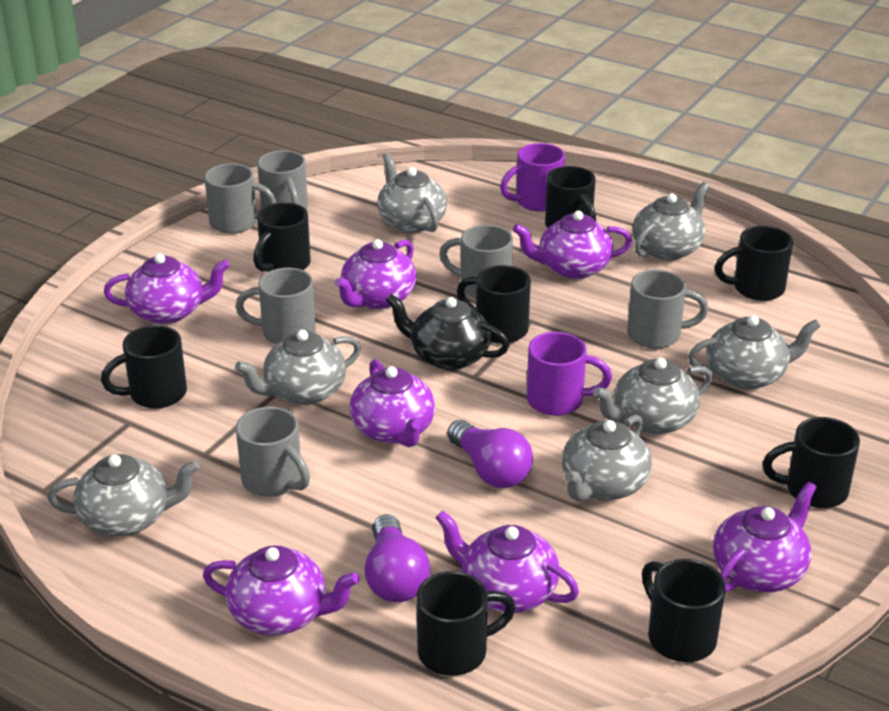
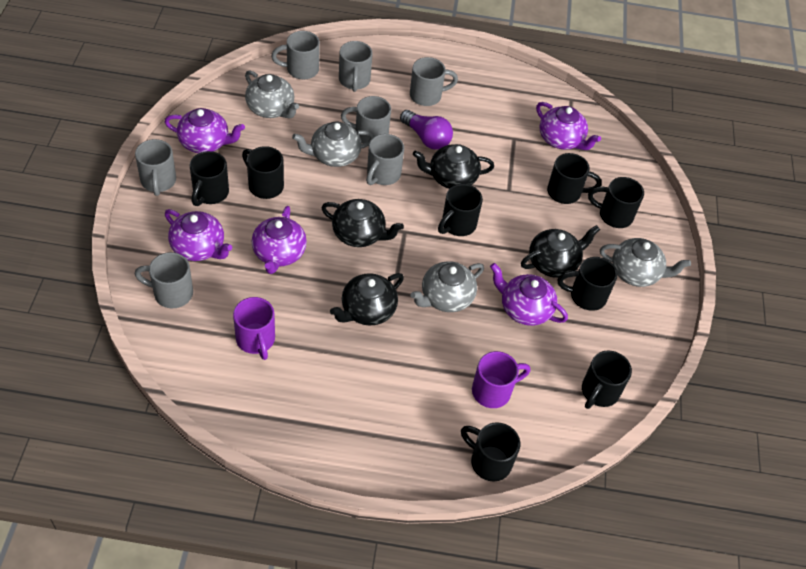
black teapot: 1 -> 4
grey mug: 6 -> 7
grey teapot: 7 -> 4
purple light bulb: 2 -> 1
purple teapot: 7 -> 5

